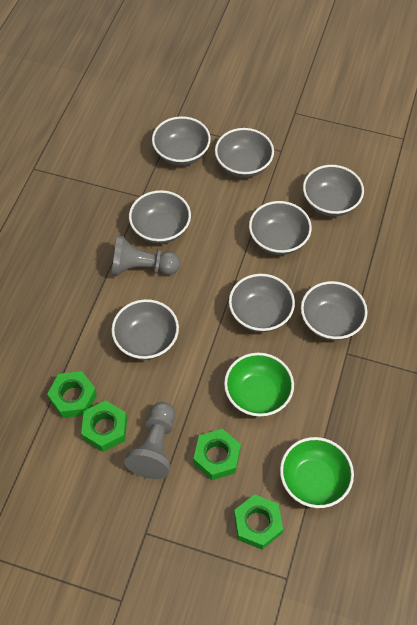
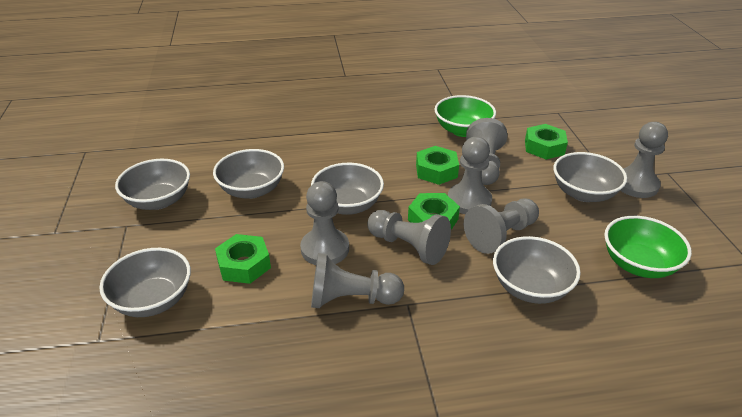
grey bowl: 8 -> 6
grey pawn: 2 -> 7

